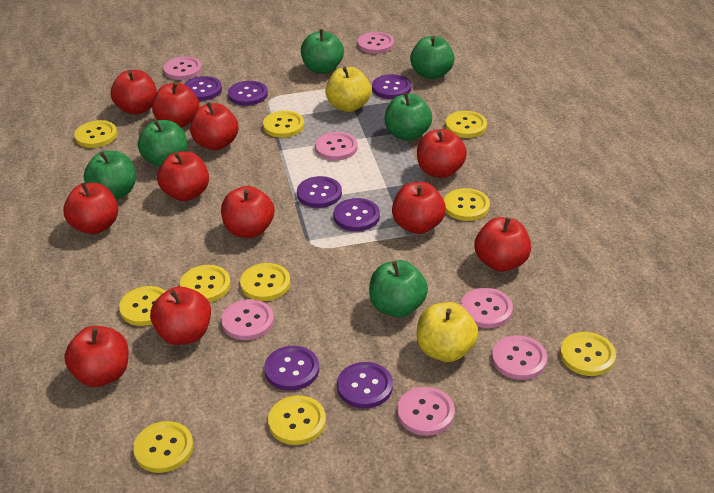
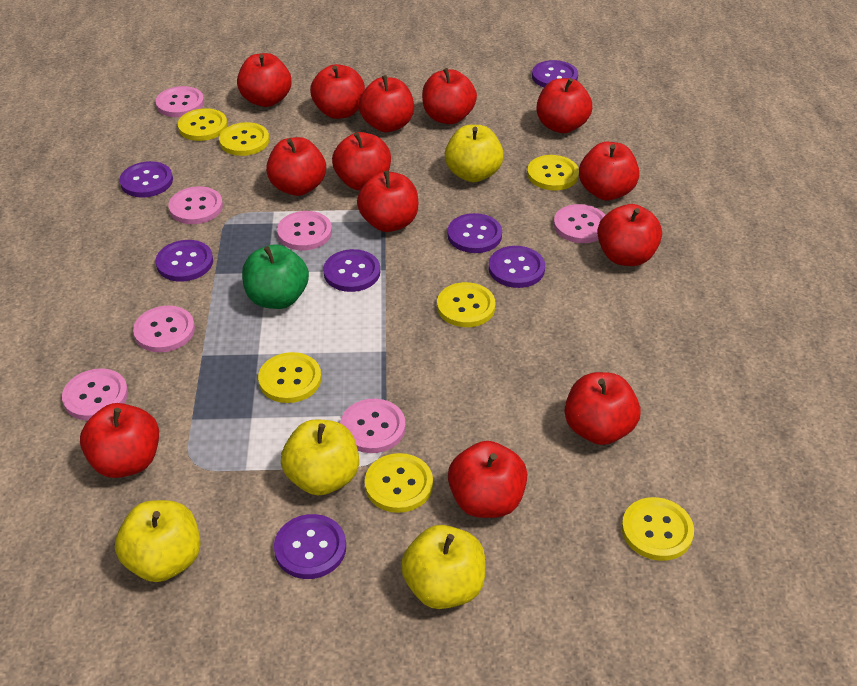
green apple: 6 -> 1
red apple: 11 -> 13
yellow apple: 2 -> 4
yellow button: 10 -> 7

